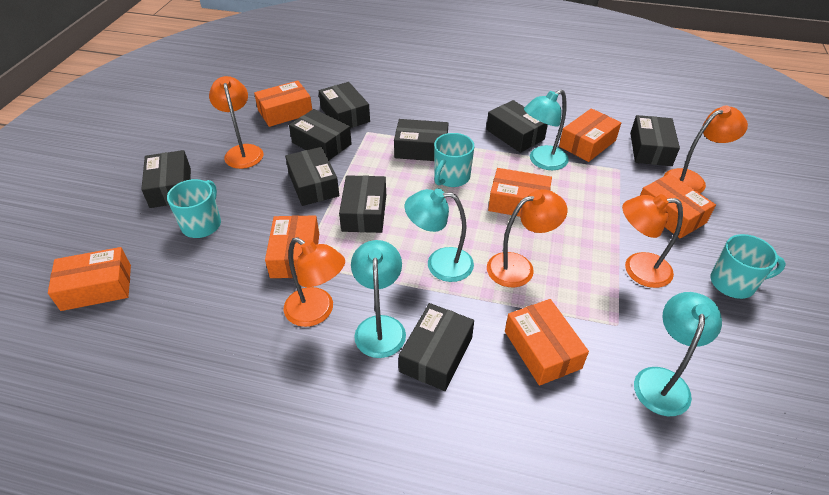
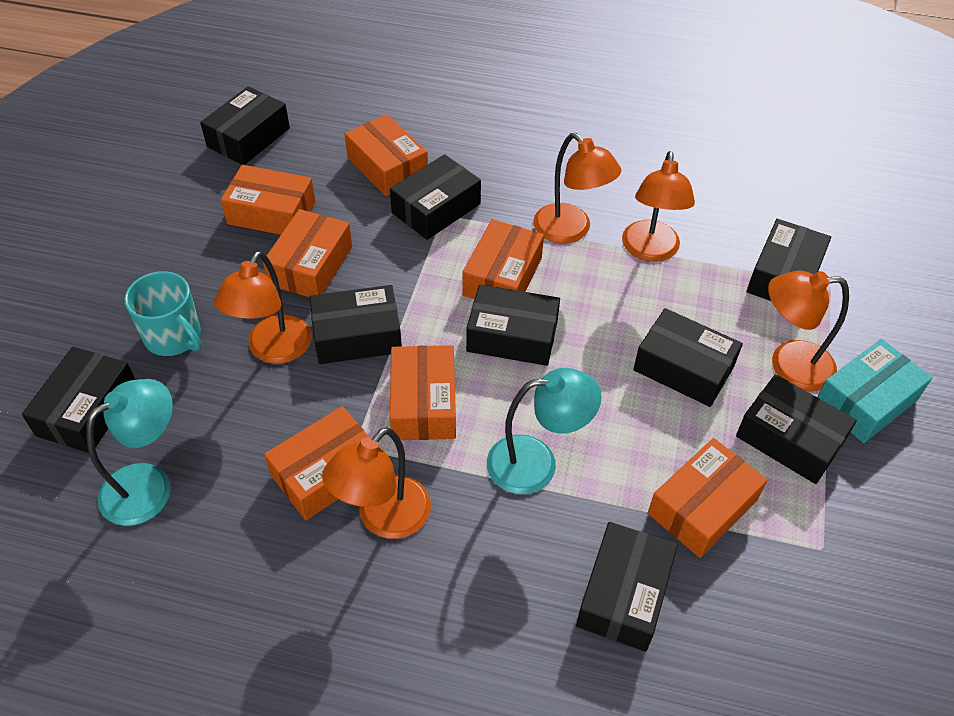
turquoise box: 0 -> 1
turquoise lamp: 4 -> 2
turquoise mug: 3 -> 1

